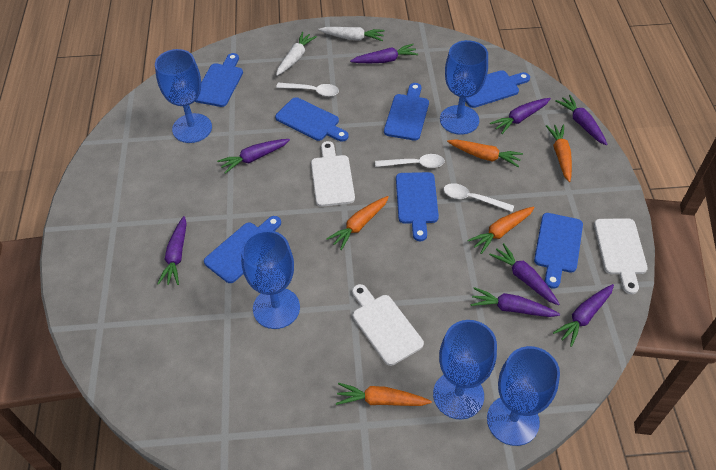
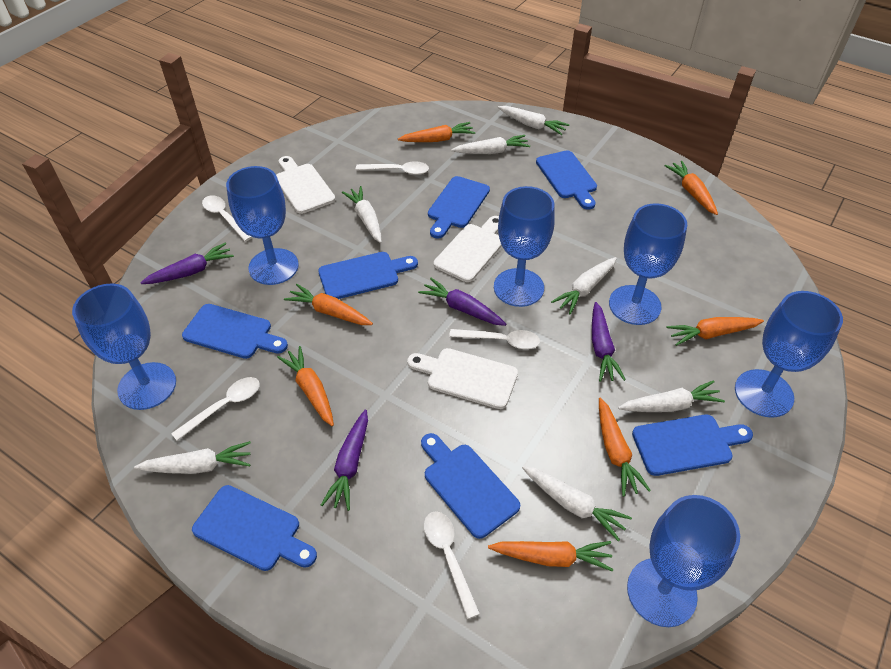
blue goblet: 5 -> 6
orange carrot: 5 -> 7
purple carrot: 8 -> 4
white carrot: 2 -> 7
white spoon: 3 -> 5

